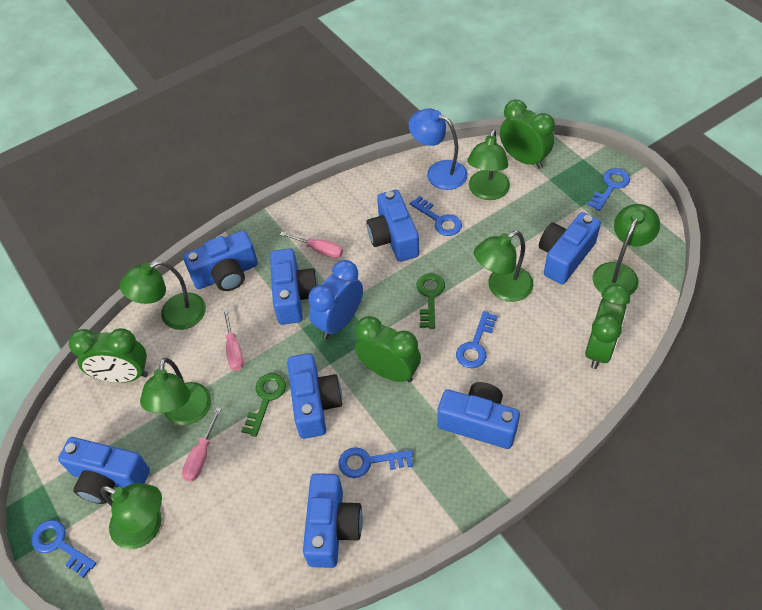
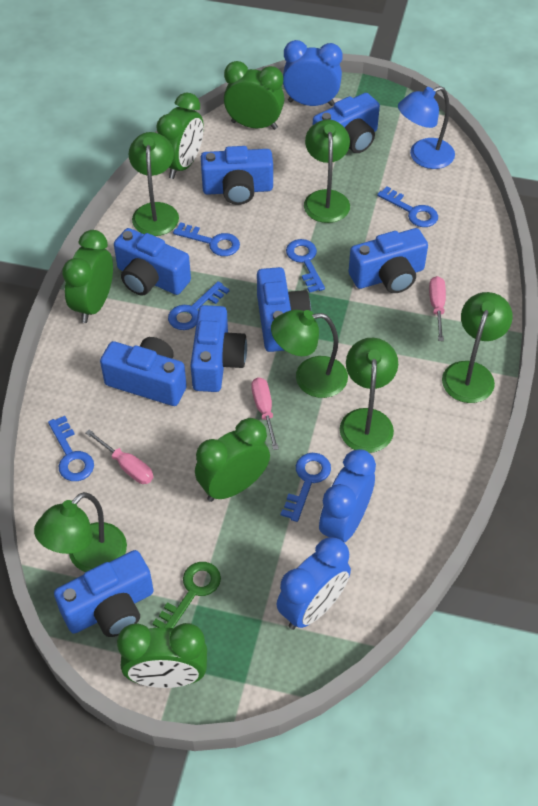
blue clock: 1 -> 3
blue key: 5 -> 6
green clock: 4 -> 5
green key: 2 -> 1

